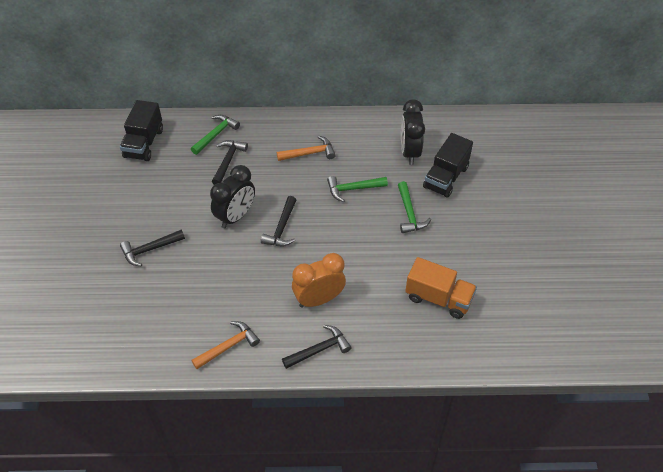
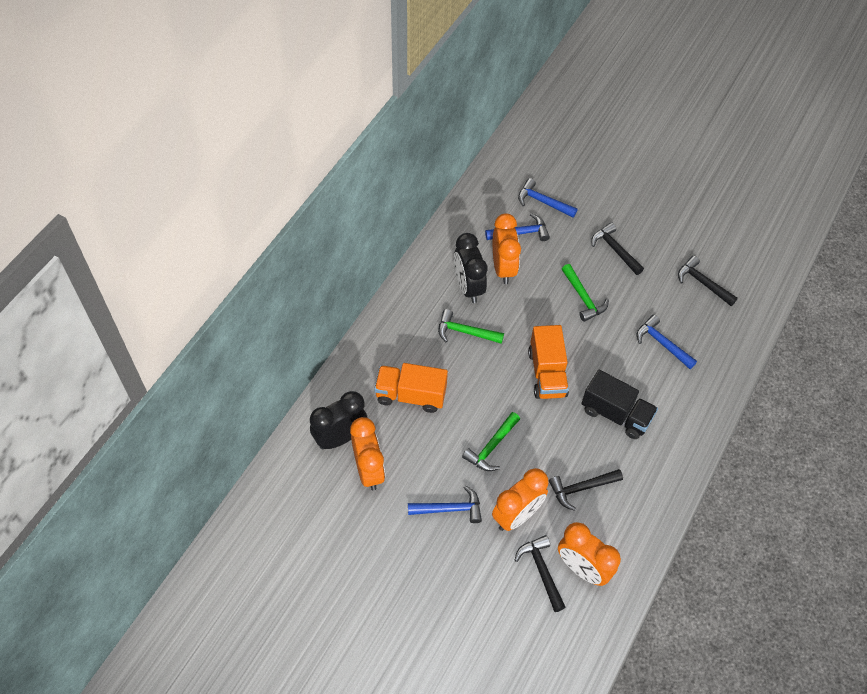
black truck: 2 -> 1
blue hammer: 0 -> 4
orange clock: 1 -> 4
orange hammer: 2 -> 0
orange truck: 1 -> 2

